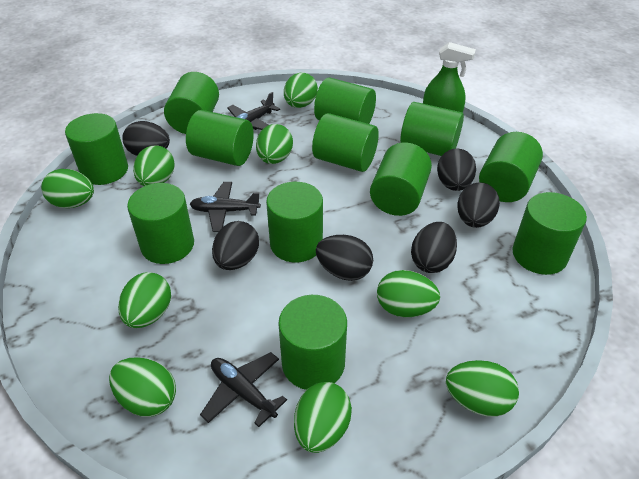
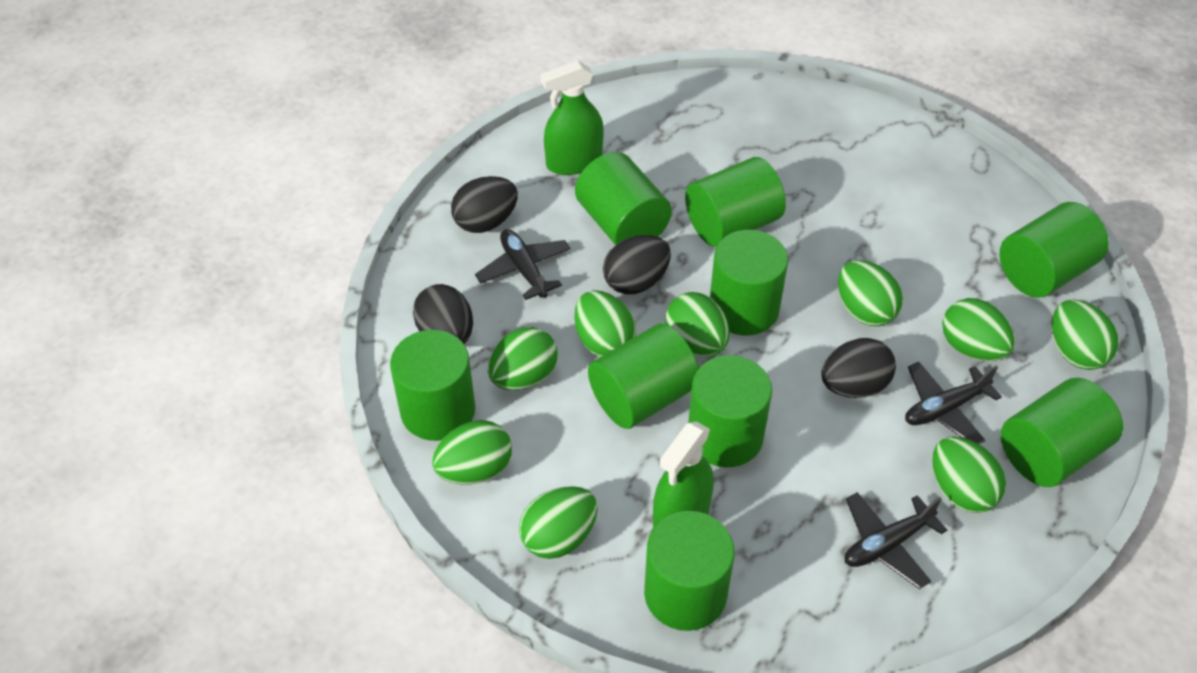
black egg: 6 -> 4
green cylinder: 12 -> 9
green spray bottle: 1 -> 2

